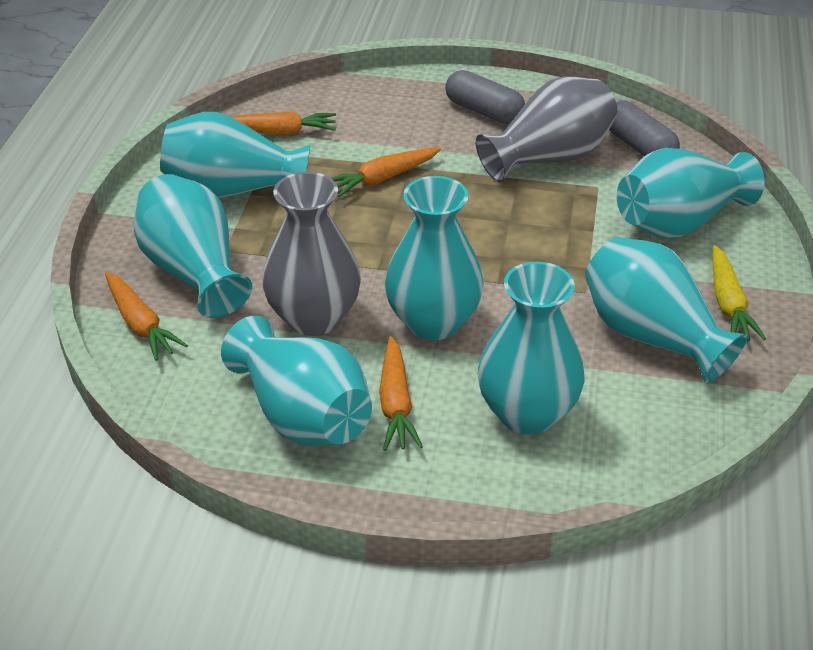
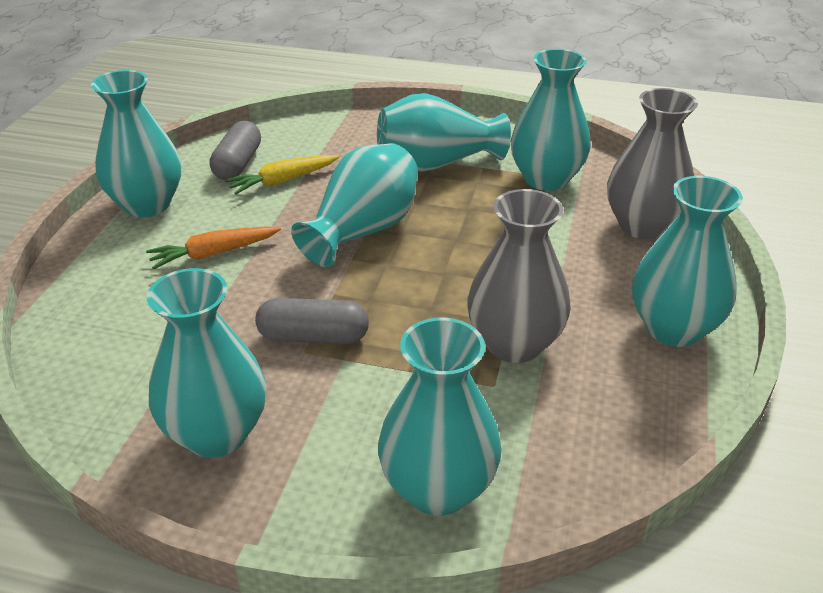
orange carrot: 4 -> 1

